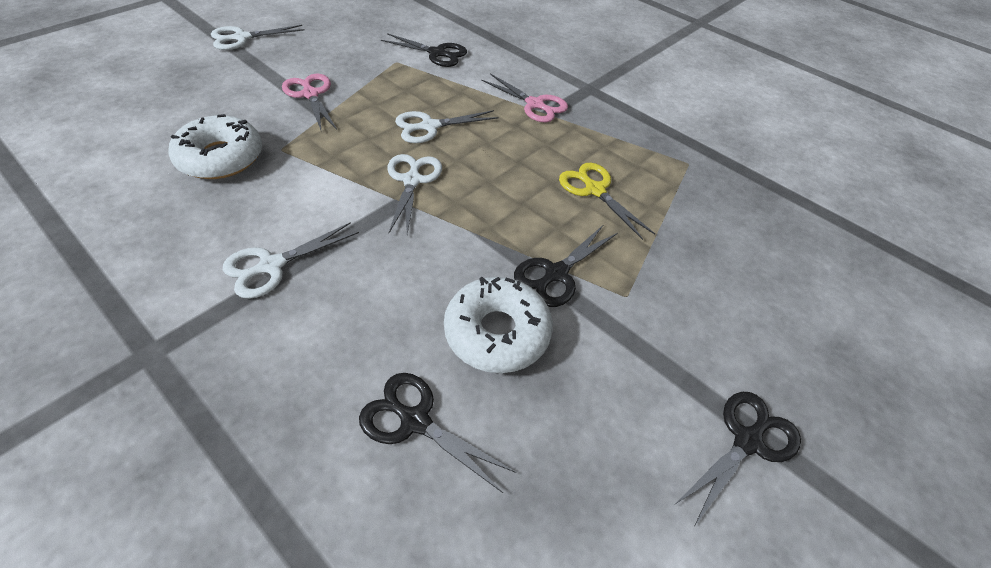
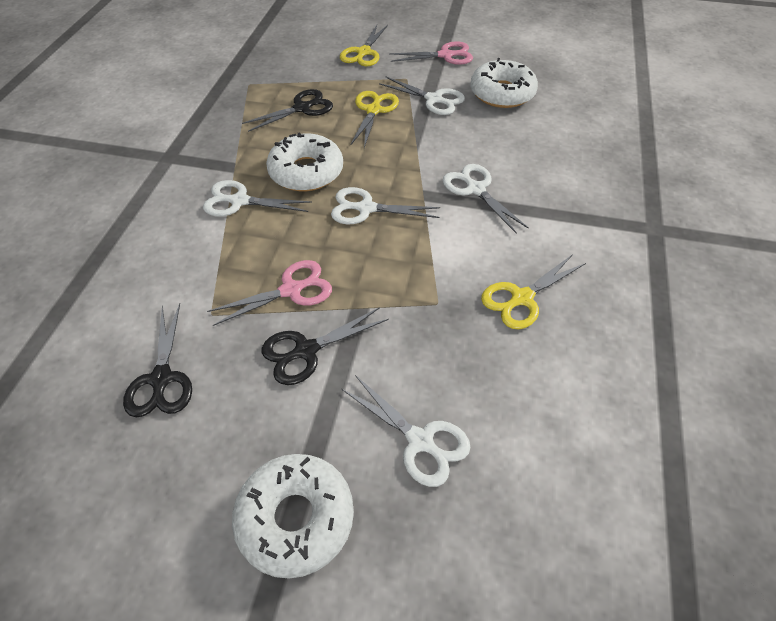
black scissors: 4 -> 3
white donut: 2 -> 3
white scissors: 4 -> 5
yellow scissors: 1 -> 3

